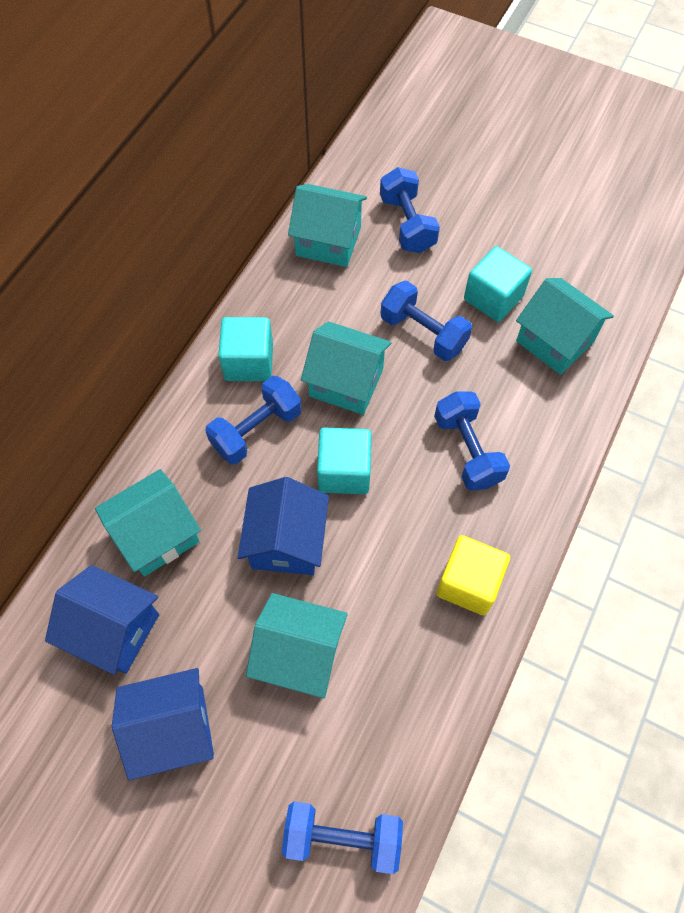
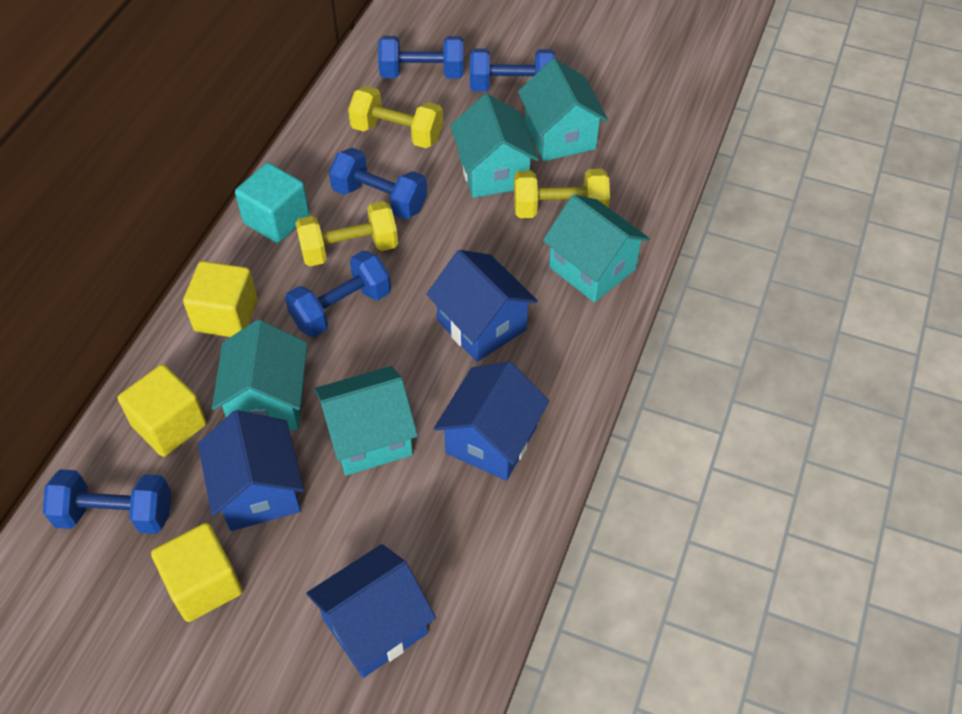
blue house: 3 -> 4
turquoise cube: 3 -> 1
yellow cube: 1 -> 3
yellow dumbbell: 0 -> 3

